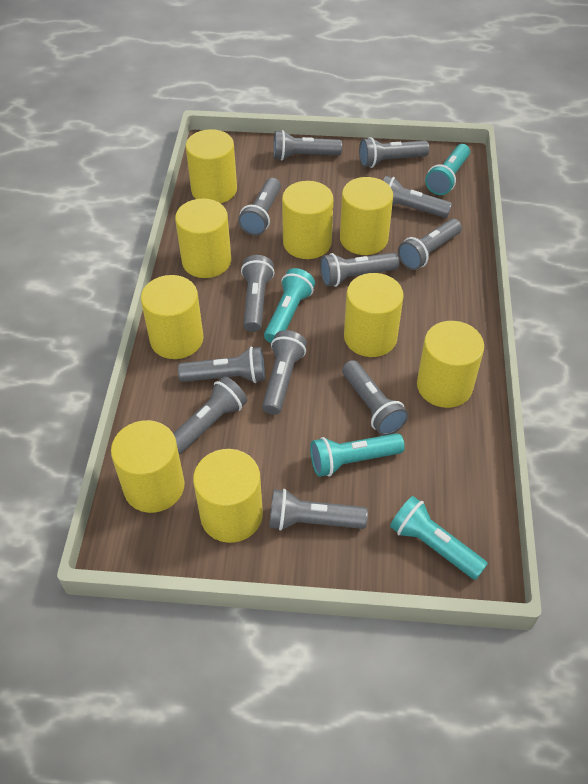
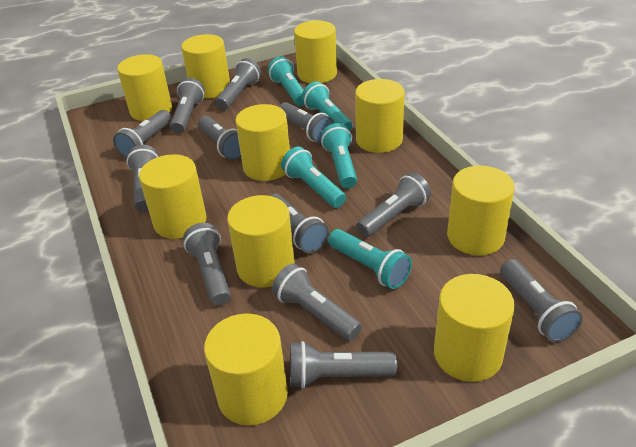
turquoise flashlight: 4 -> 5
yellow cylinder: 9 -> 10

